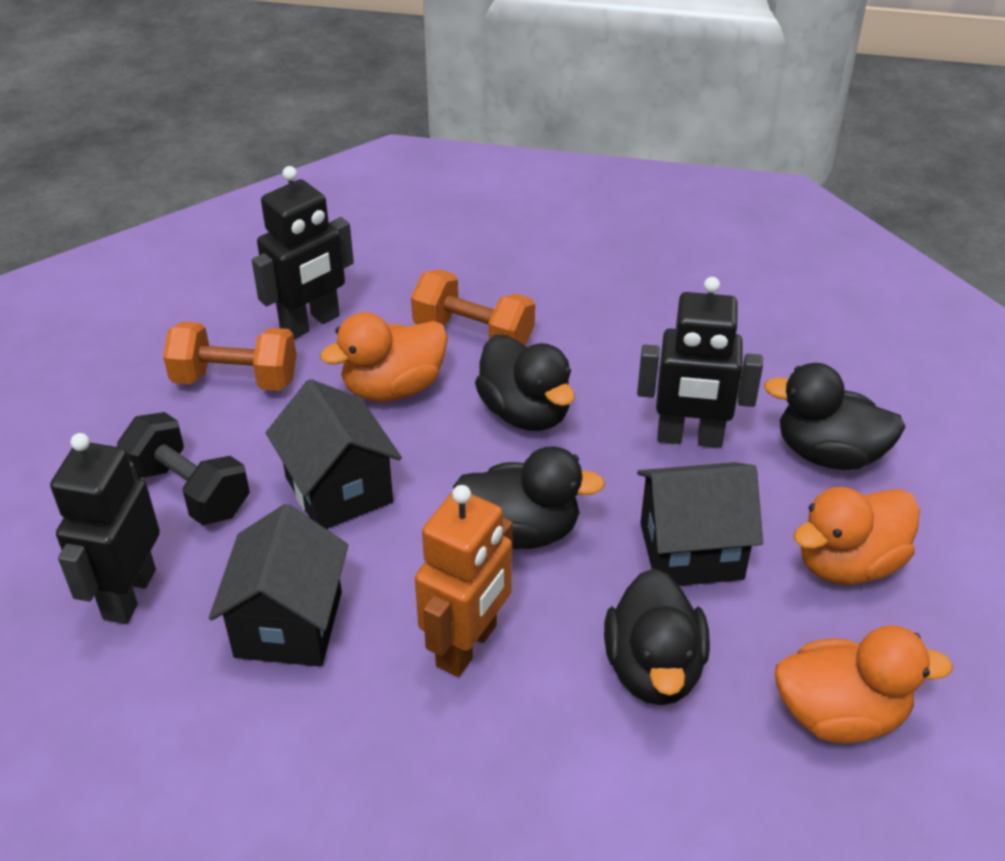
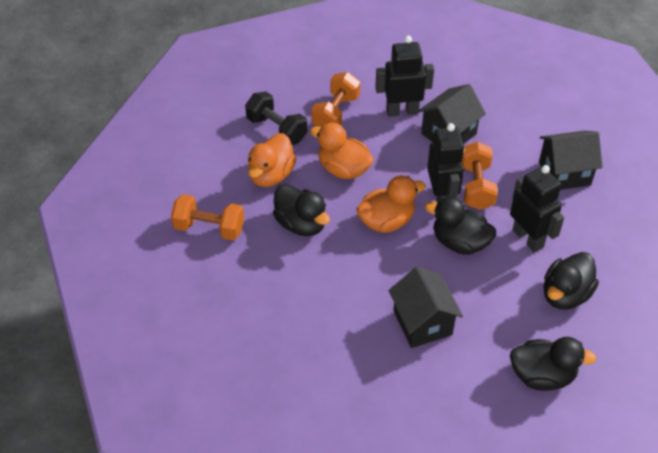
orange dumbbell: 2 -> 3
orange robot: 1 -> 0

